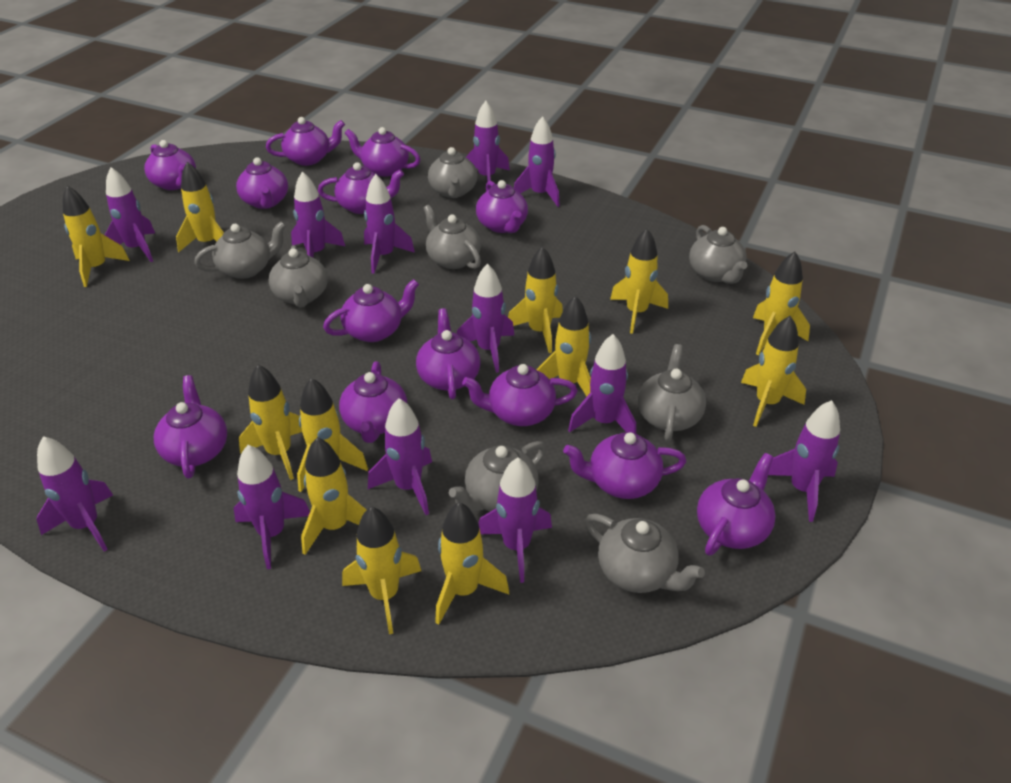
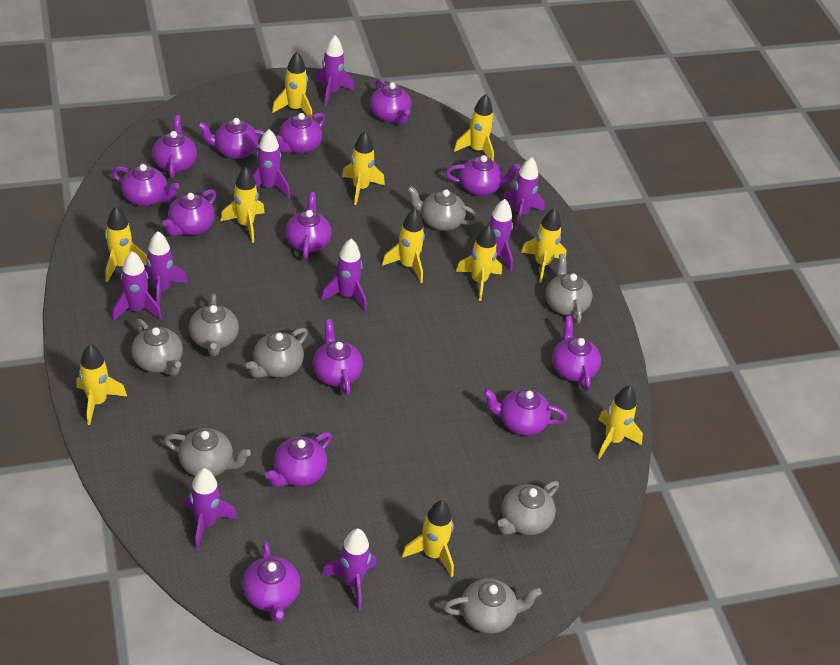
purple rocket: 12 -> 9
yellow rocket: 12 -> 11

